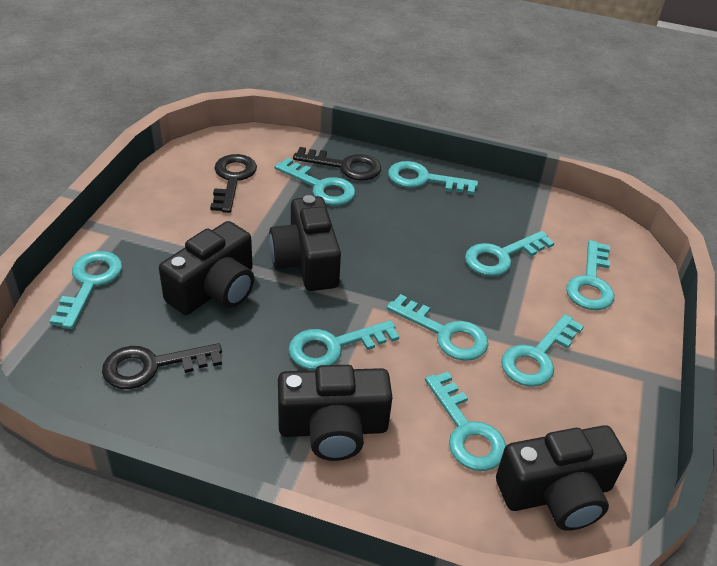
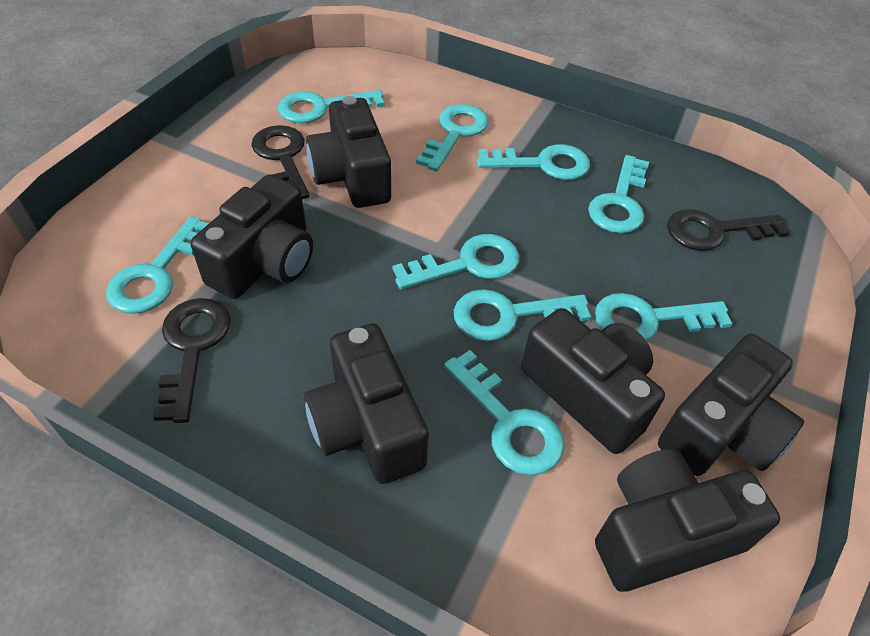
black camera: 4 -> 6

